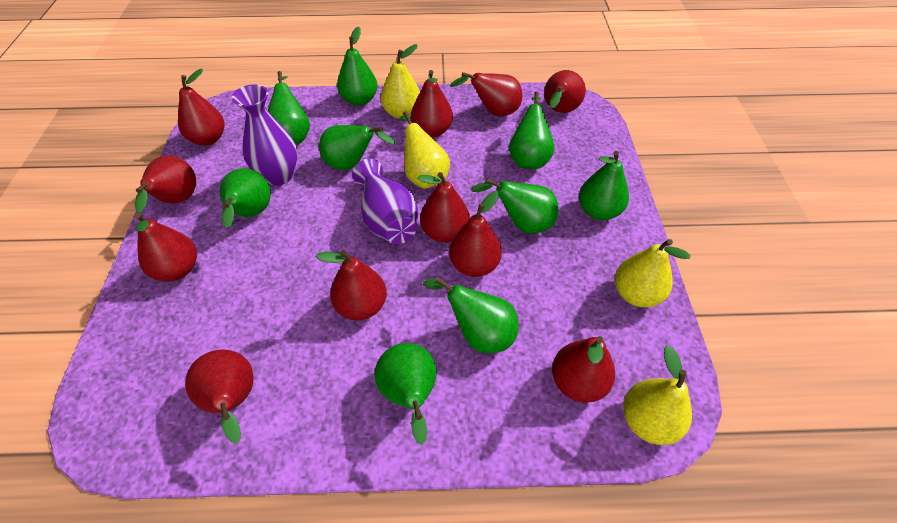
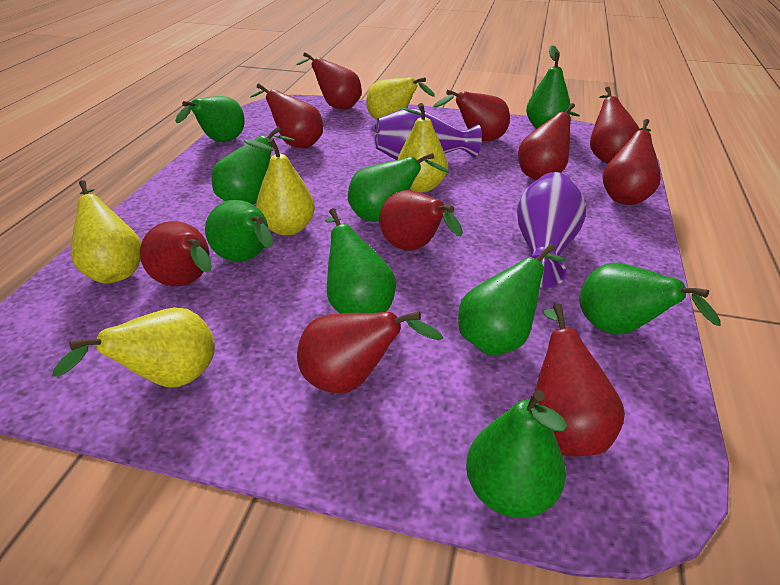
red pear: 11 -> 10
yellow pear: 4 -> 5

